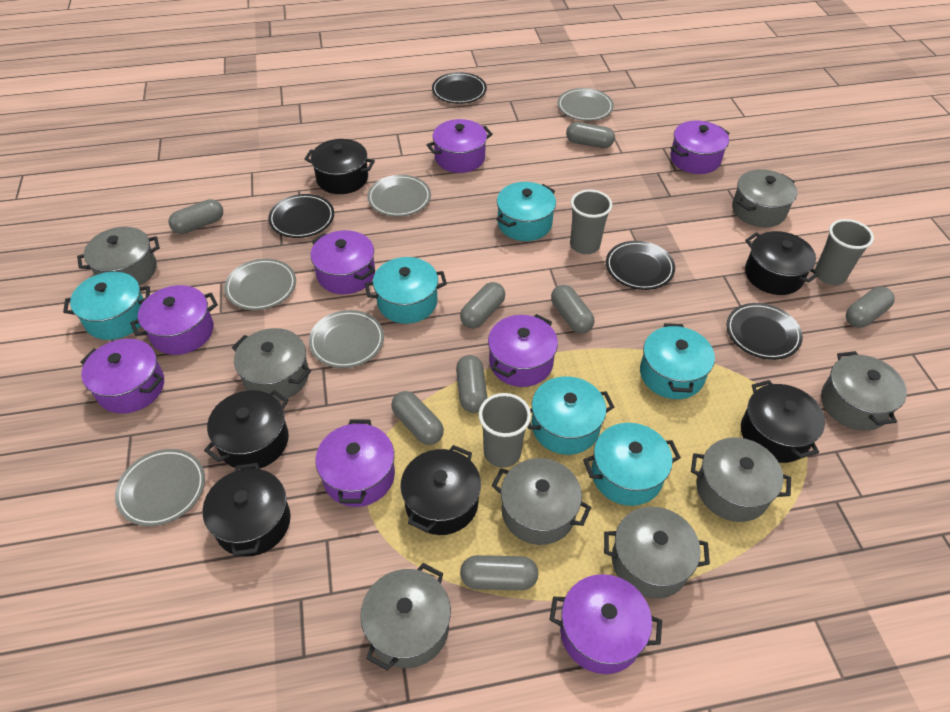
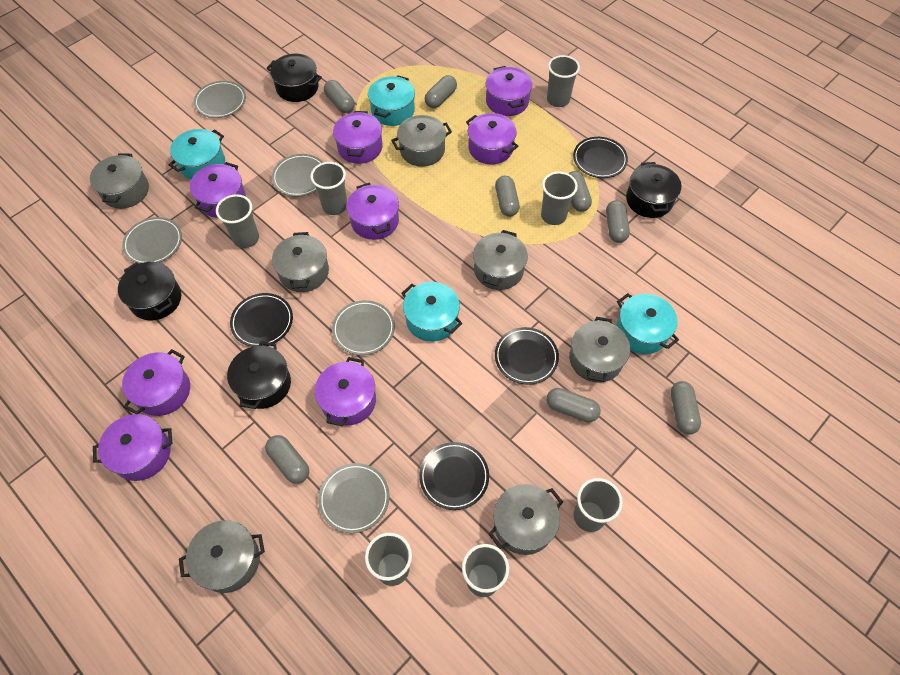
black pot: 6 -> 4
grey cup: 3 -> 7
grey pot: 8 -> 7
turquoise pot: 6 -> 4

